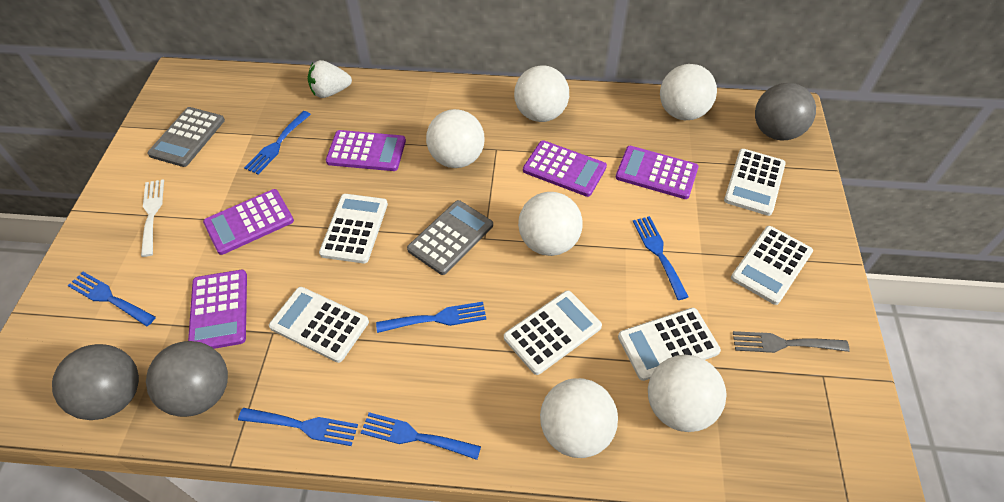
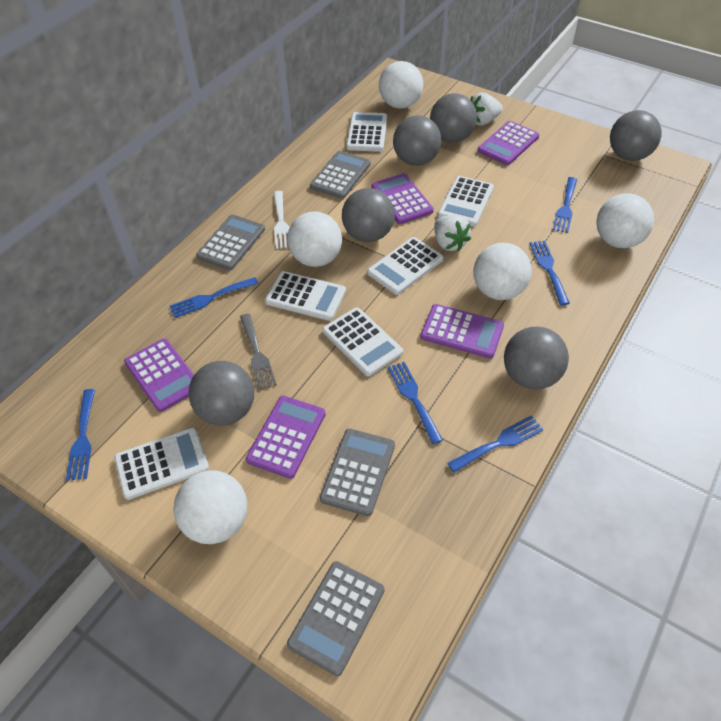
grey ball: 3 -> 6
grey calculator: 2 -> 4
white ball: 6 -> 5
white strawberry: 1 -> 2

